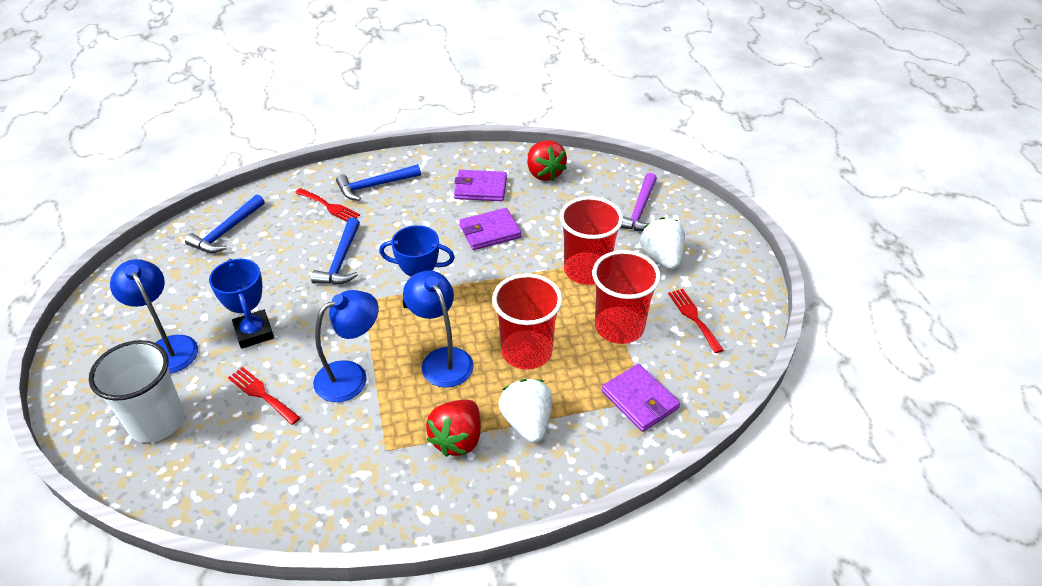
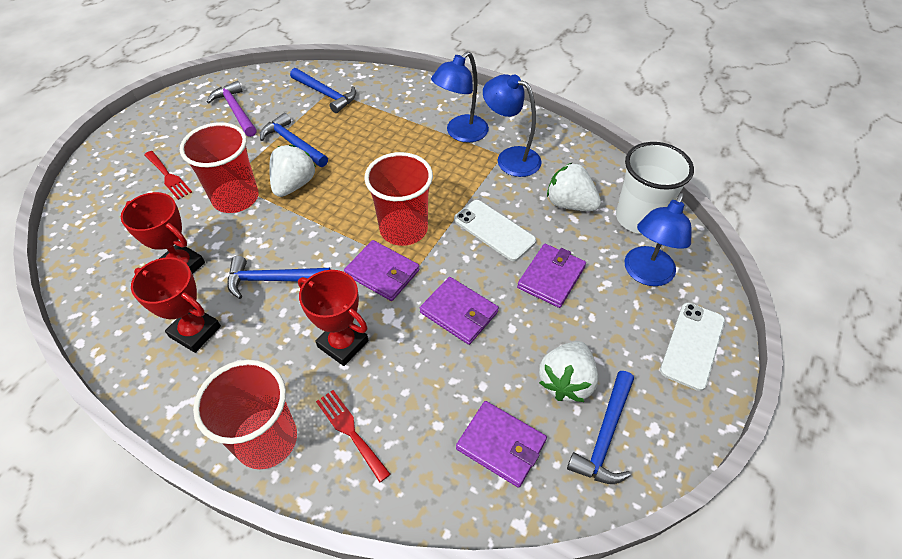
blue hammer: 3 -> 4
blue trophy: 2 -> 0
purple wallet: 3 -> 4
red fork: 3 -> 2
red strawberry: 2 -> 0
red trophy: 0 -> 3
white phone: 0 -> 2
white strawberry: 2 -> 3

